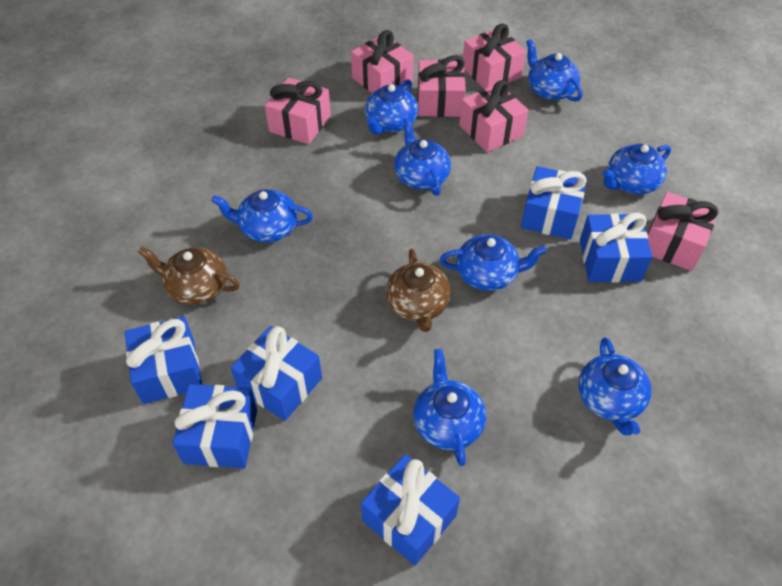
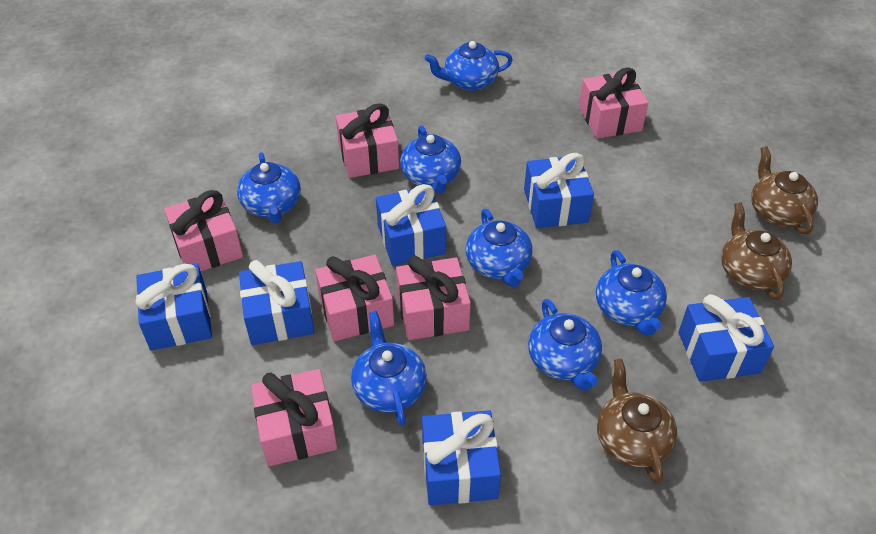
blue teapot: 8 -> 7
brown teapot: 2 -> 3

